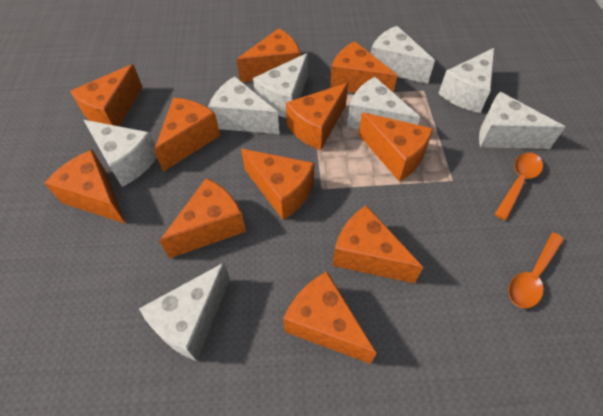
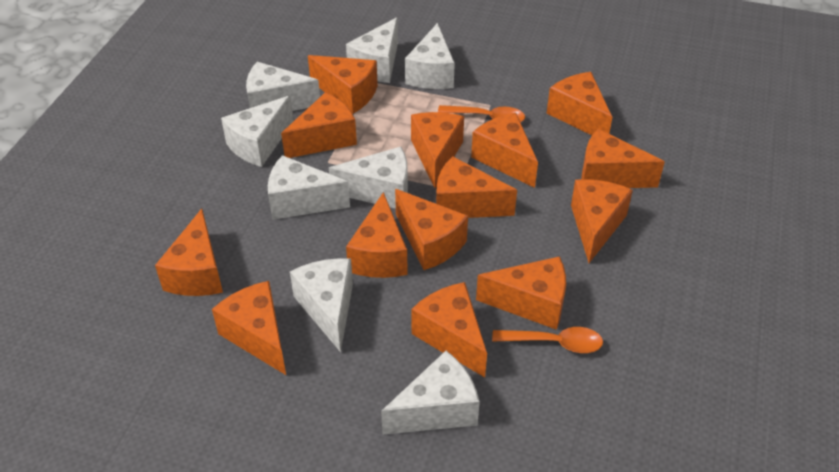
orange cheese: 11 -> 14

